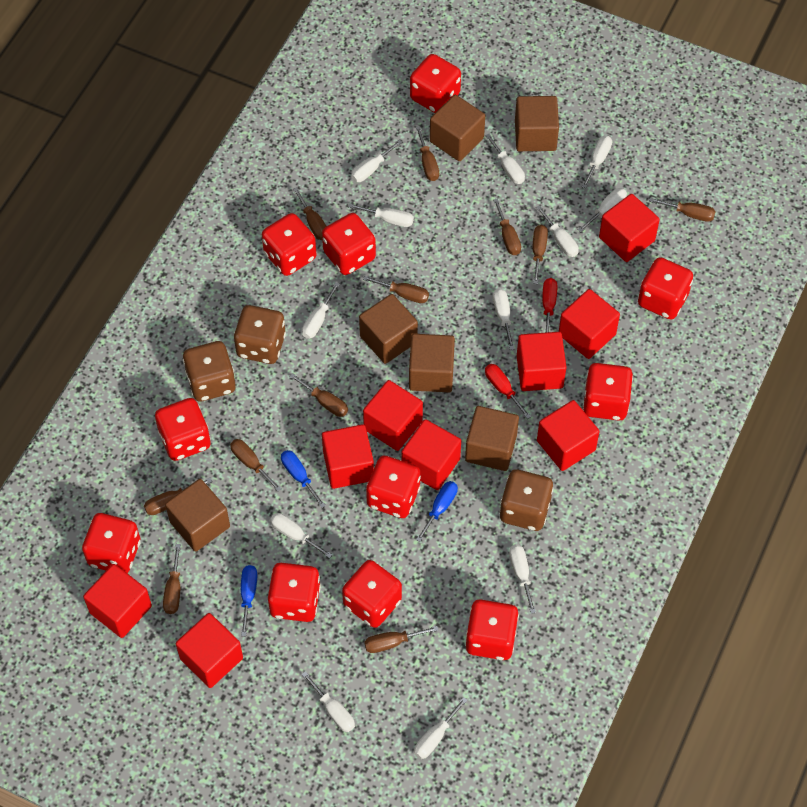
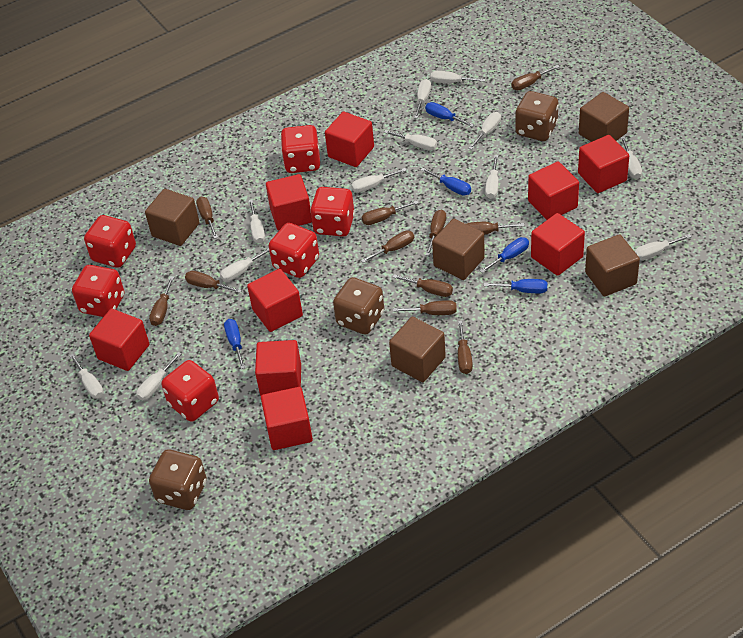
blue screwdriver: 3 -> 5
brown cube: 6 -> 5
red dice: 11 -> 6
red screwdriver: 2 -> 0

